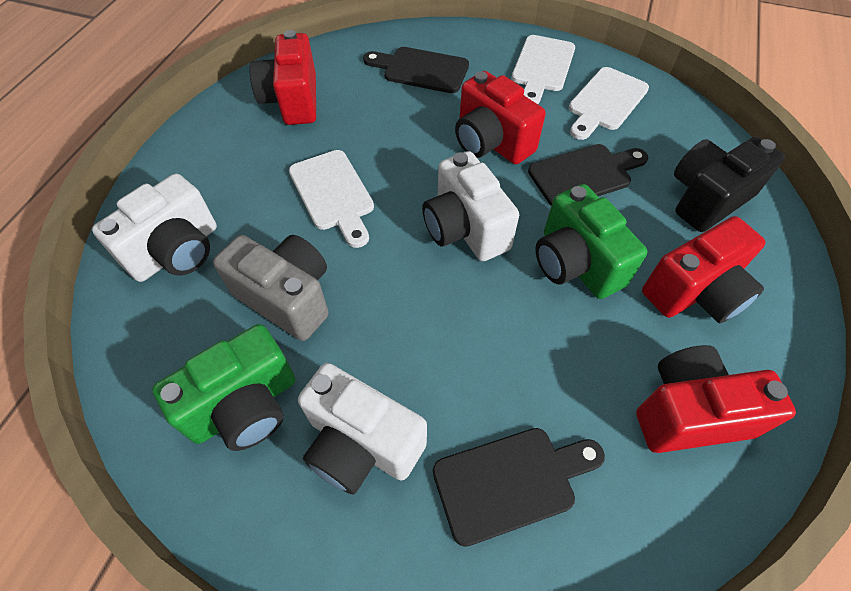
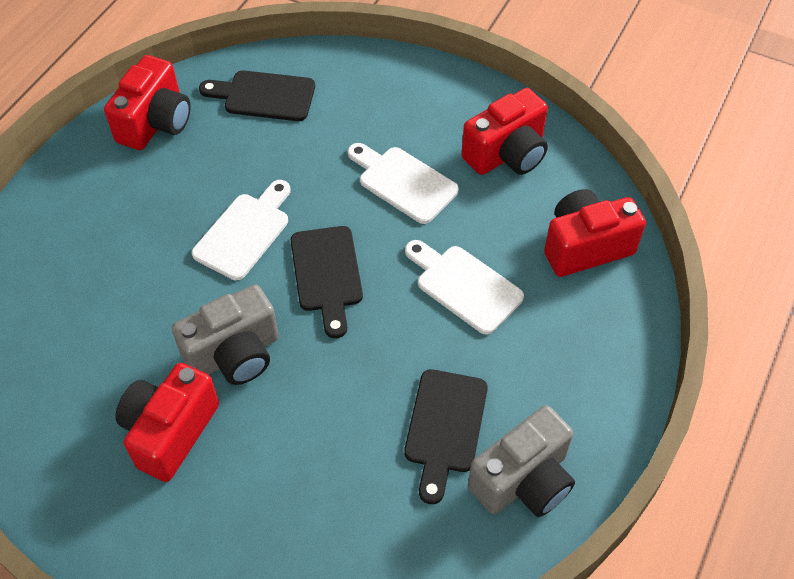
black camera: 1 -> 0
green camera: 2 -> 0
grey camera: 1 -> 2
white camera: 3 -> 0

